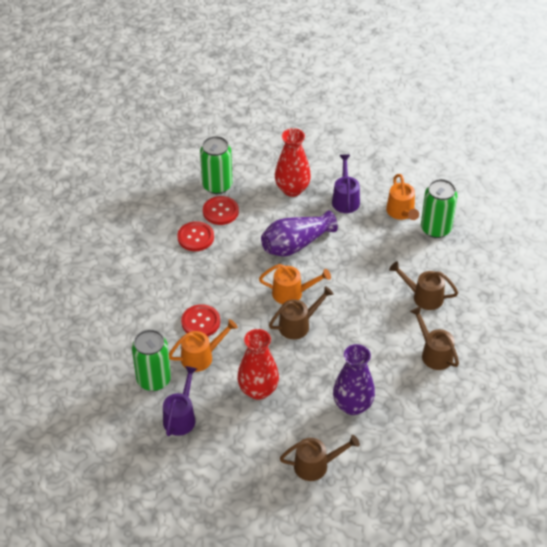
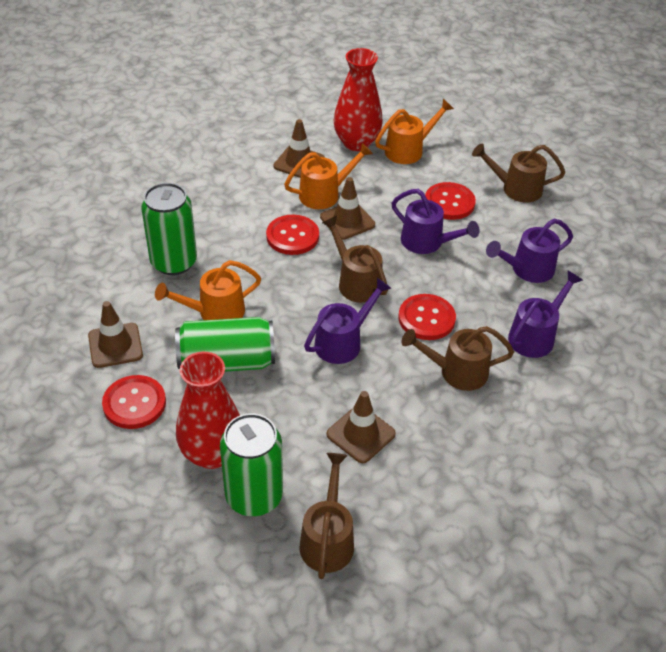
brown traffic cone: 0 -> 4
purple vase: 2 -> 0
purple watering can: 2 -> 4
red button: 3 -> 4

